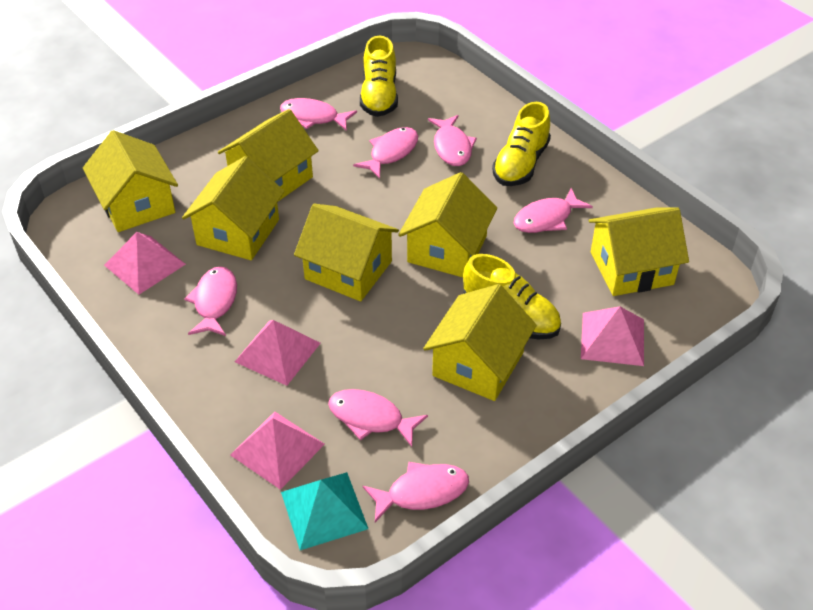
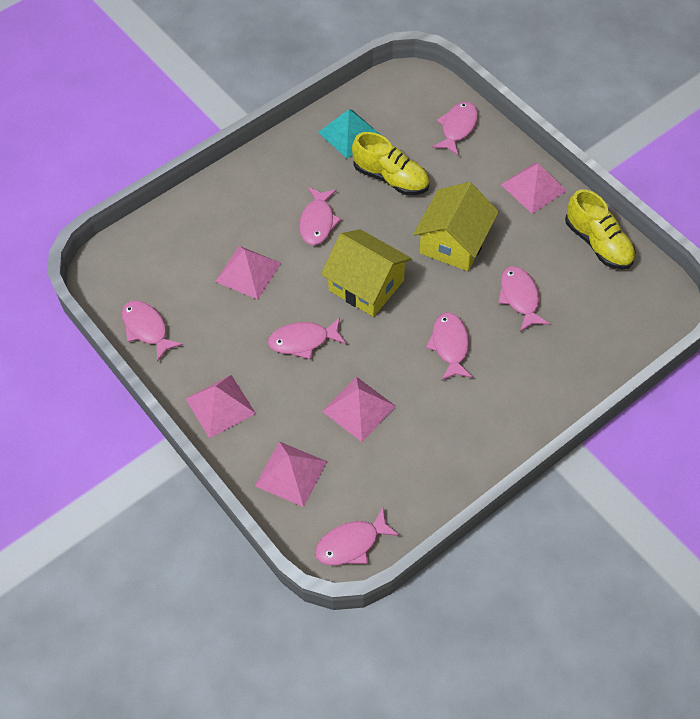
pink pyramid: 4 -> 5
yellow house: 7 -> 2
yellow shoe: 3 -> 2

